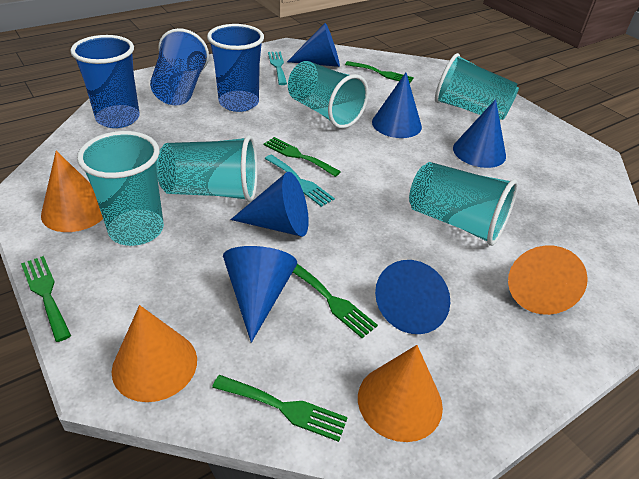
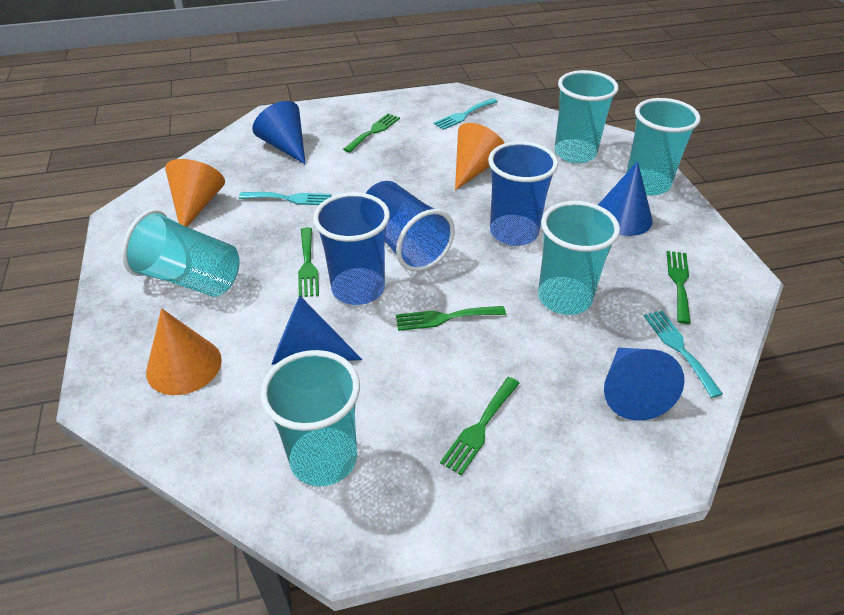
blue cone: 6 -> 4
orange cone: 4 -> 3
turquoise fork: 2 -> 3

